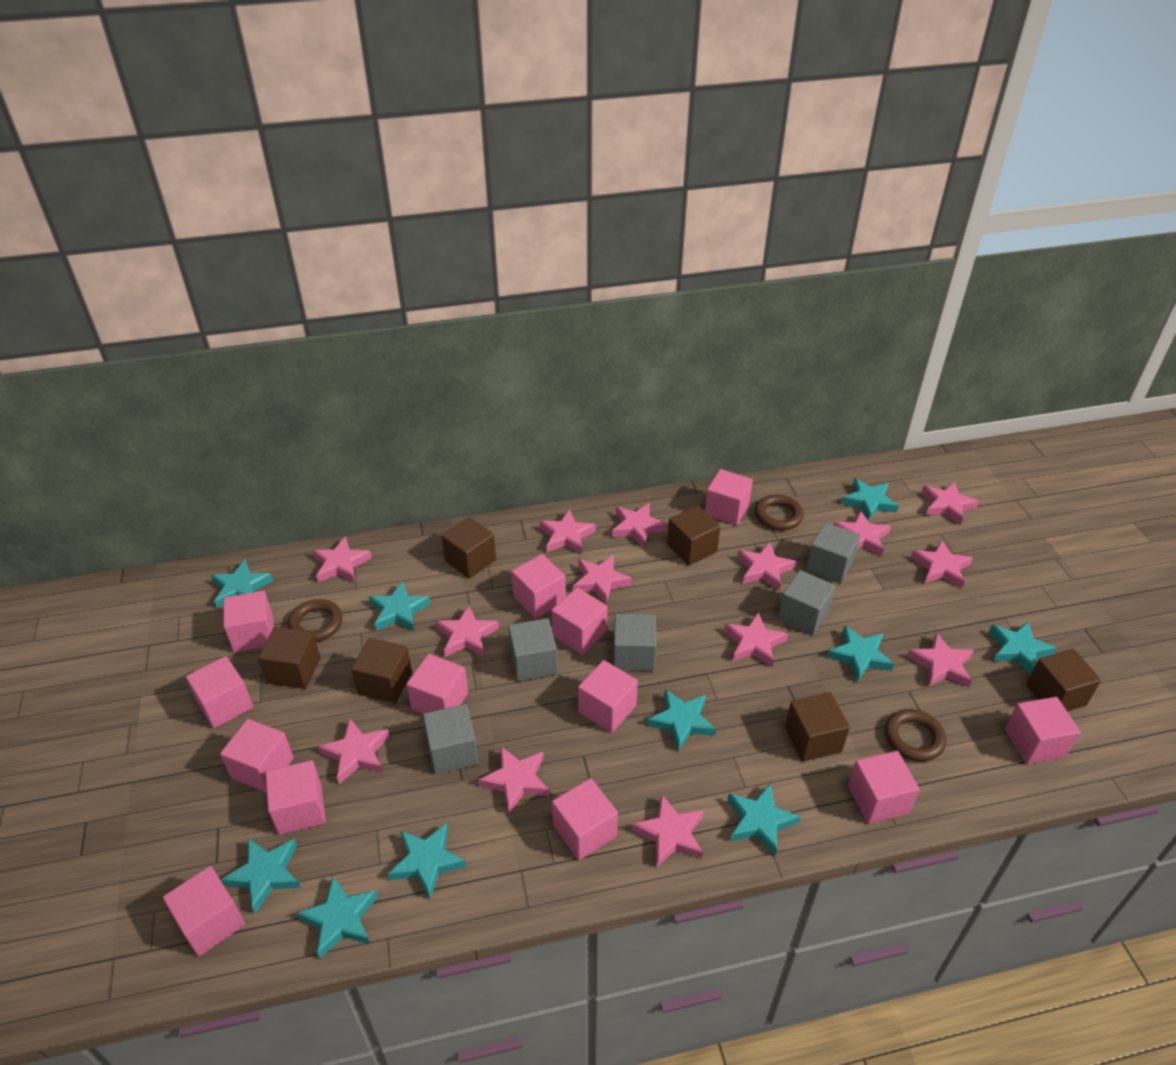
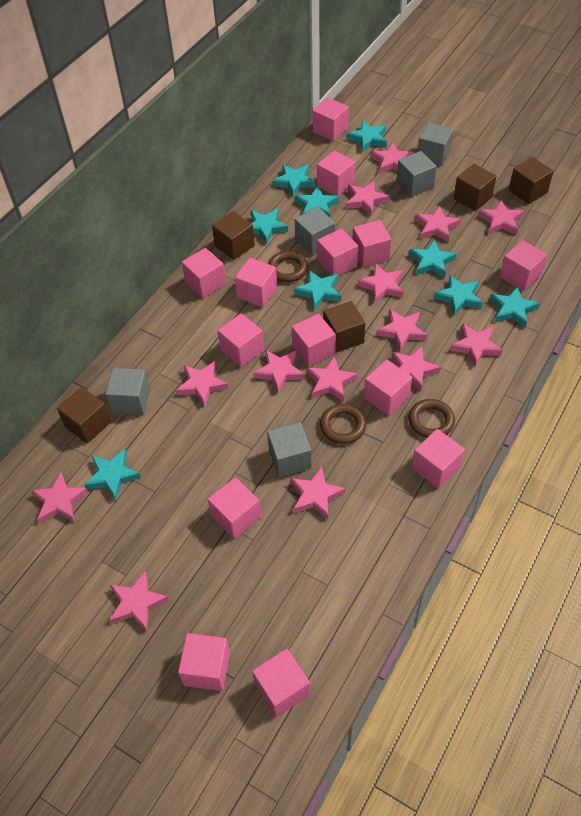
brown cube: 6 -> 5
pink cube: 13 -> 14
turquoise star: 10 -> 9

